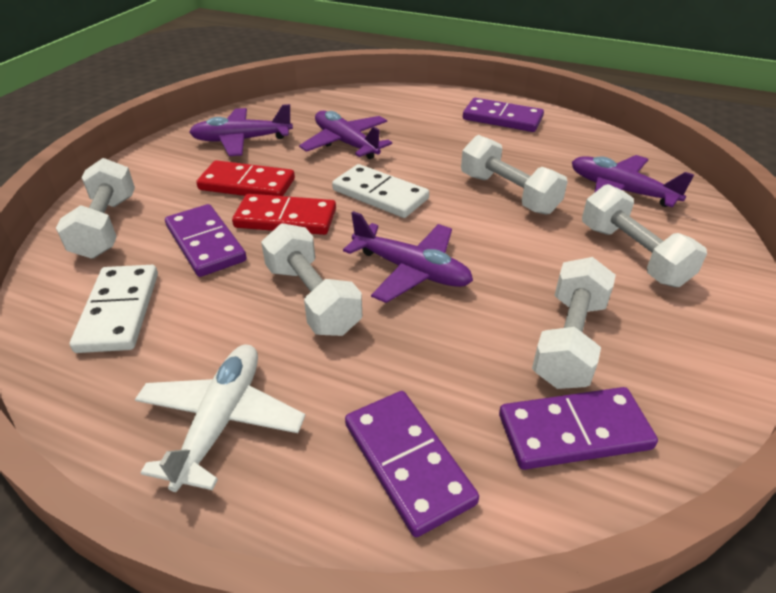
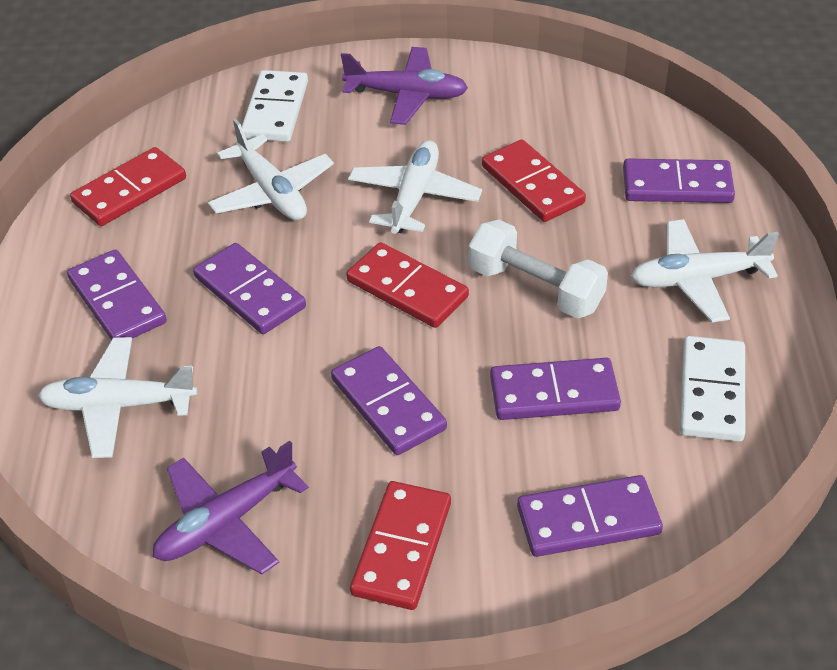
purple domino: 4 -> 6
purple plane: 4 -> 2
red domino: 2 -> 4
white dumbbell: 5 -> 1
white plane: 1 -> 4

